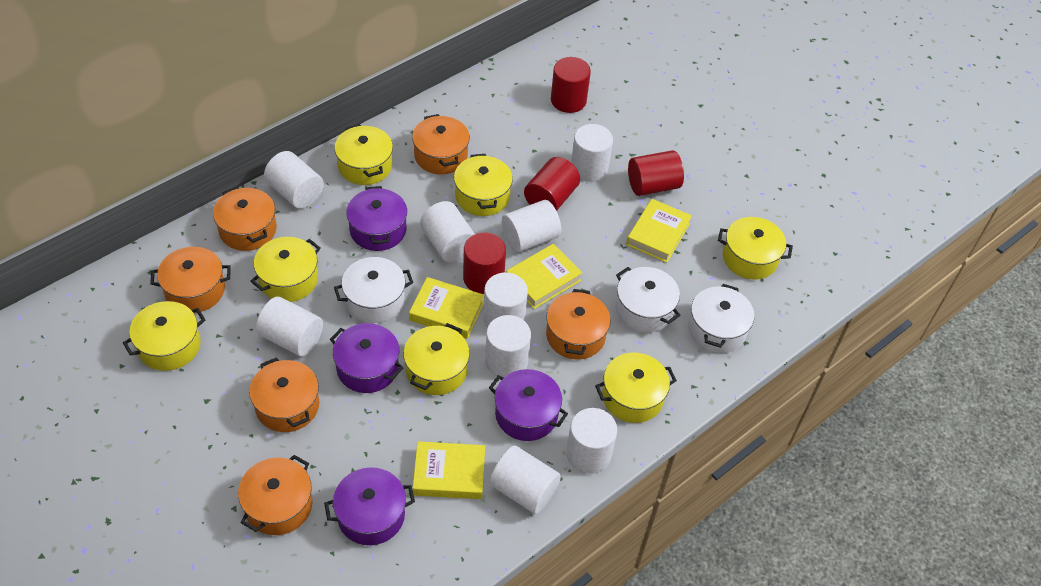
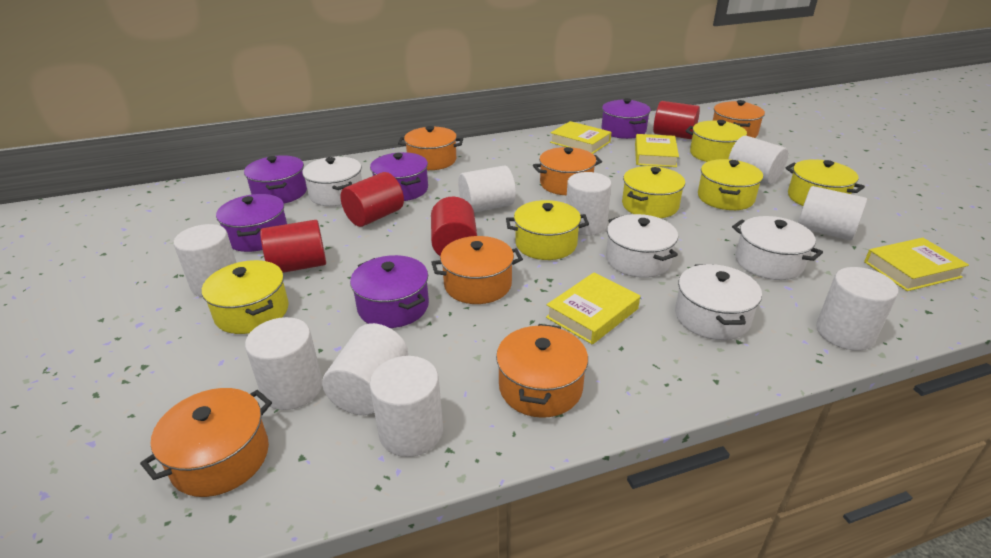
purple pot: 4 -> 5
white pot: 3 -> 4
yellow pot: 7 -> 6

